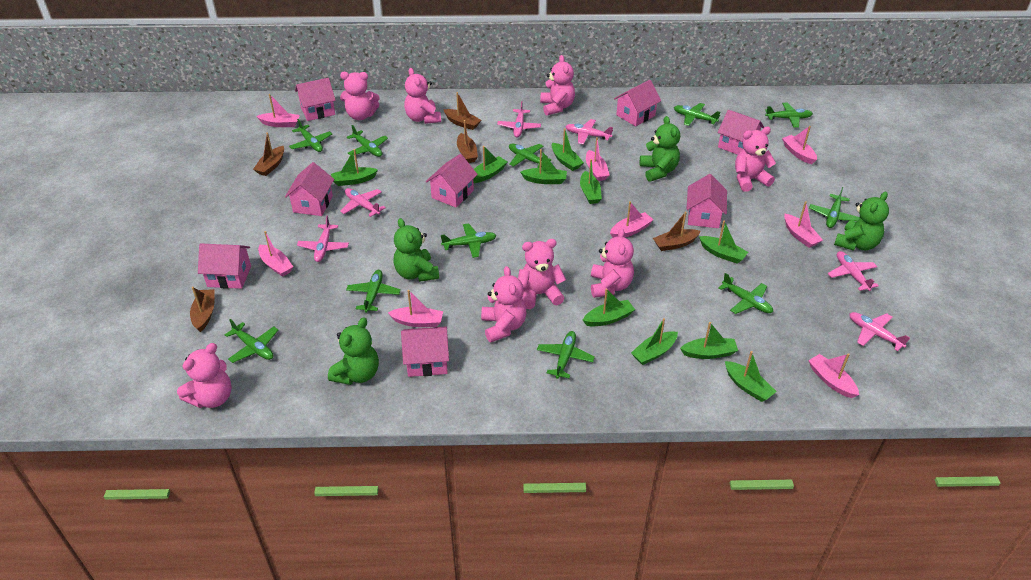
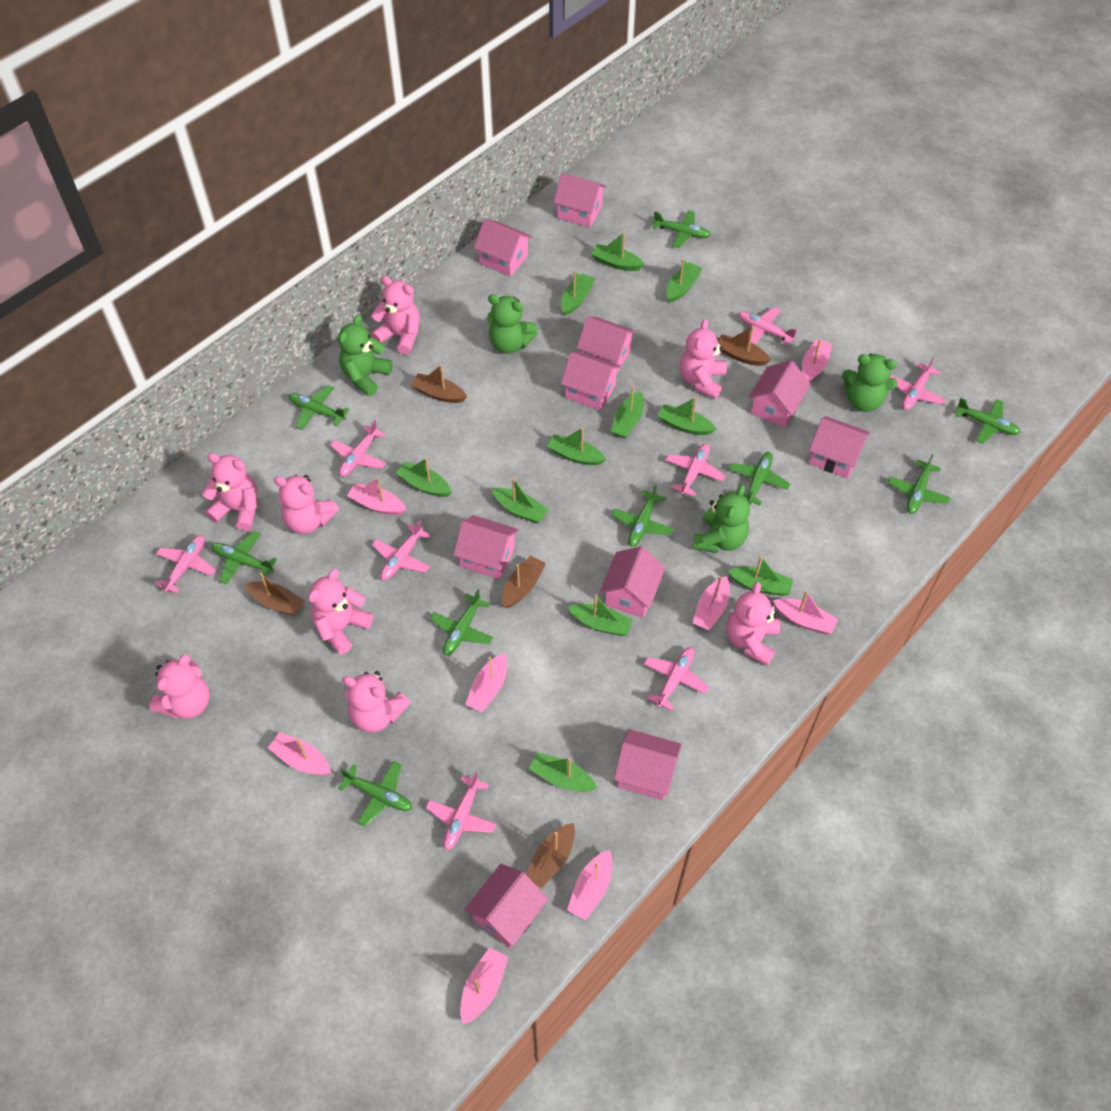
green boat: 10 -> 11
green plane: 11 -> 9
pink house: 8 -> 10
pink plane: 6 -> 8

